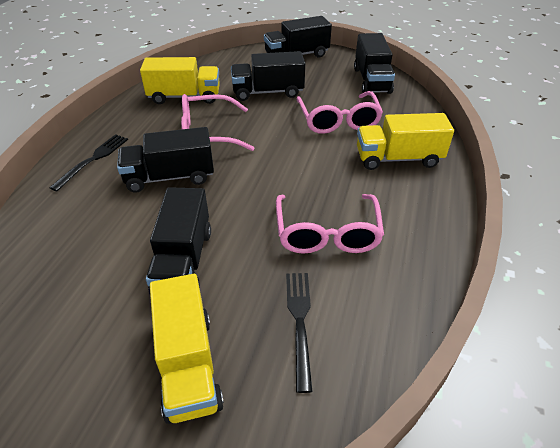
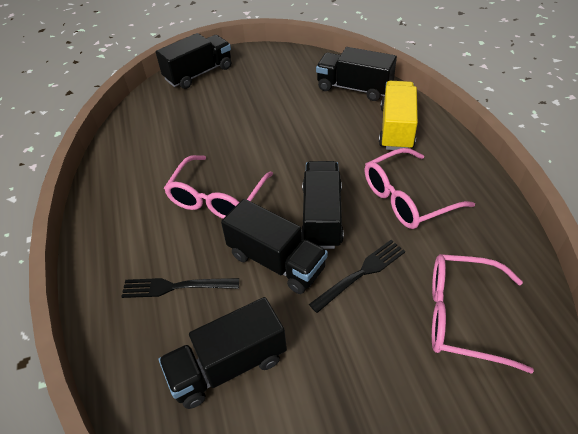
yellow truck: 3 -> 1

